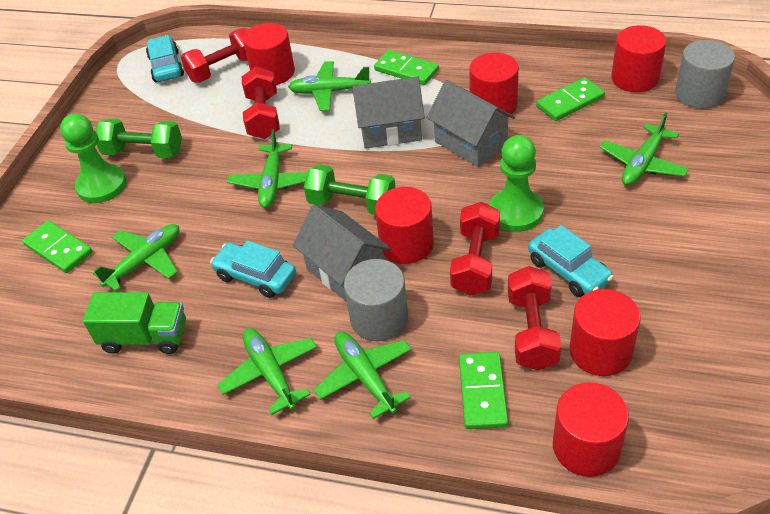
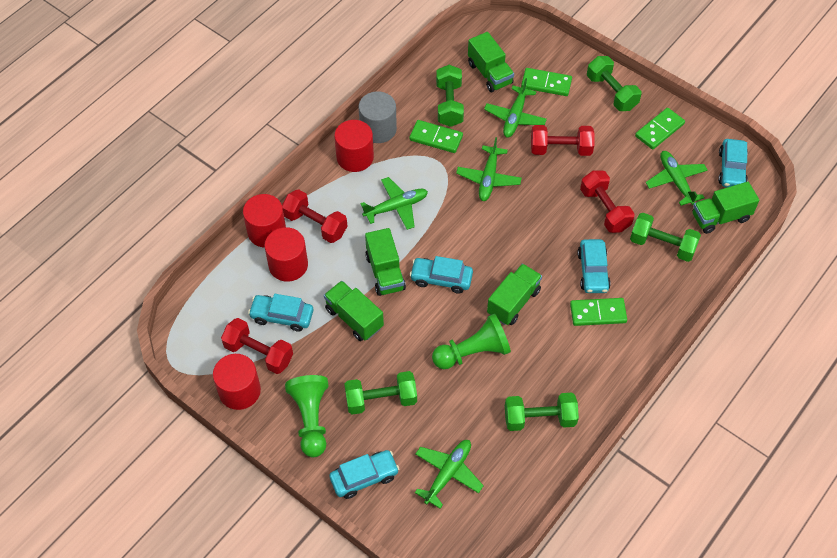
green dumbbell: 2 -> 5
green plane: 6 -> 5
green truck: 1 -> 5
grey cylinder: 2 -> 1
grey house: 3 -> 0
red cylinder: 6 -> 4
turquoise car: 3 -> 5

